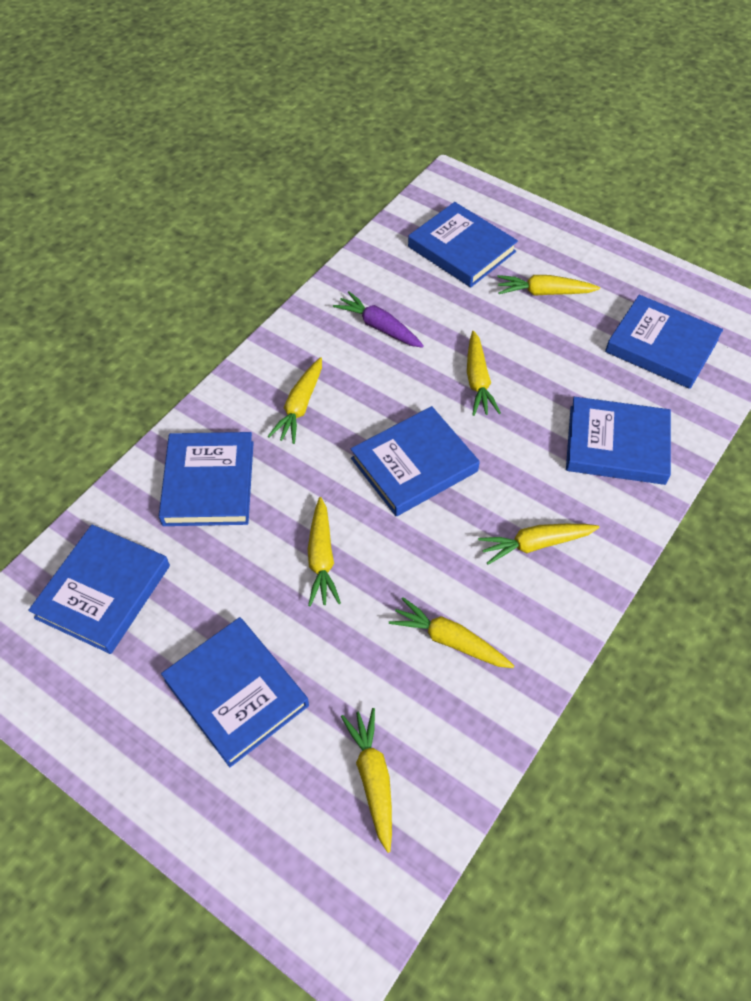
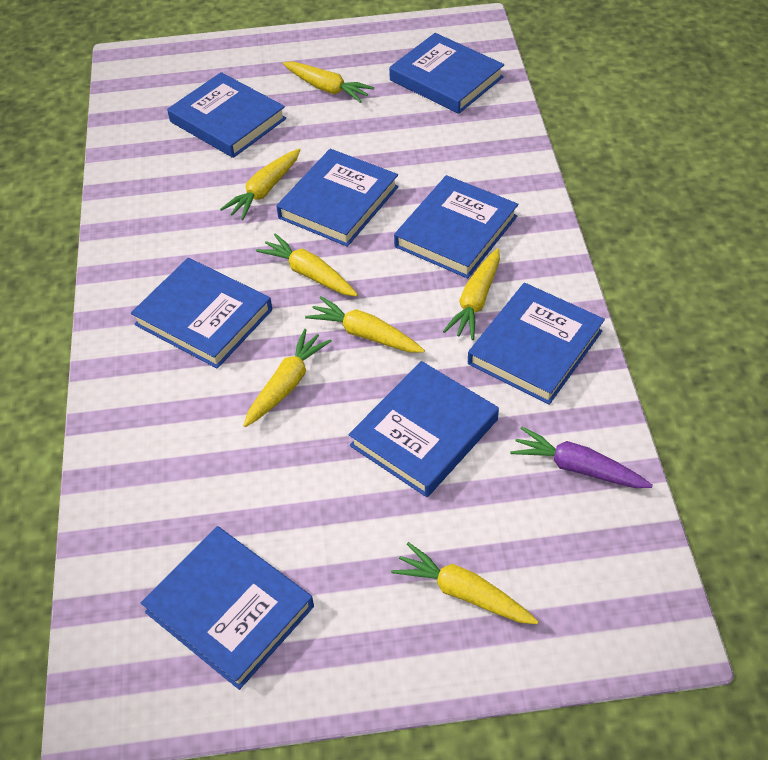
blue book: 7 -> 8

